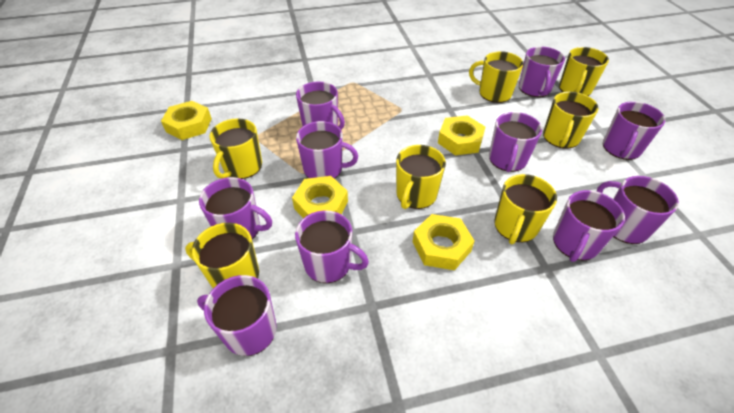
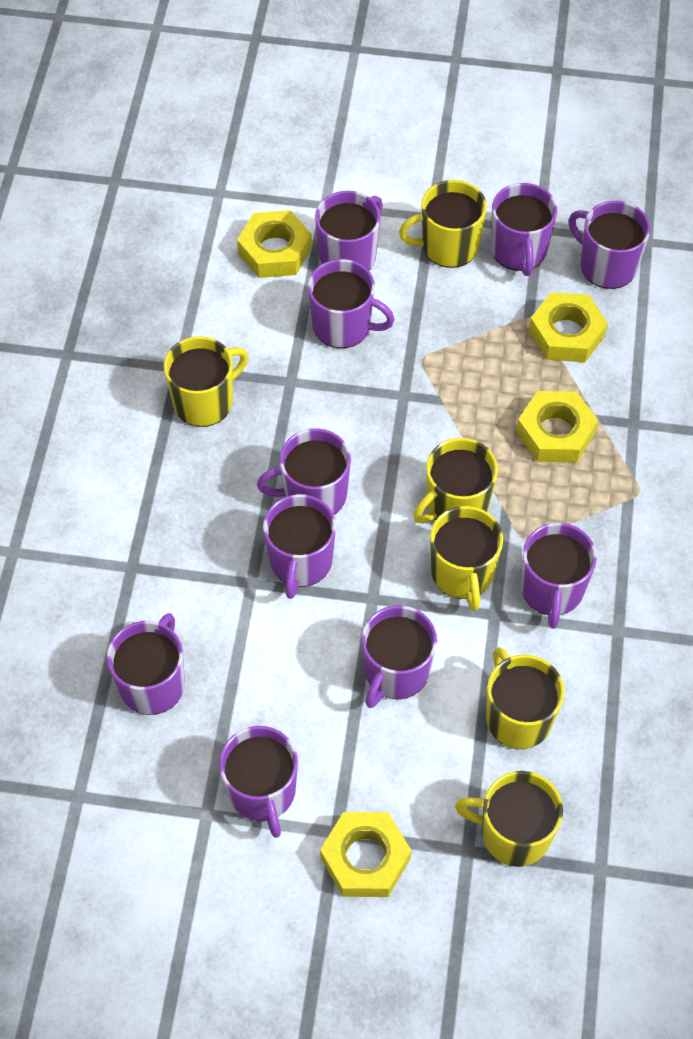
yellow mug: 7 -> 6

